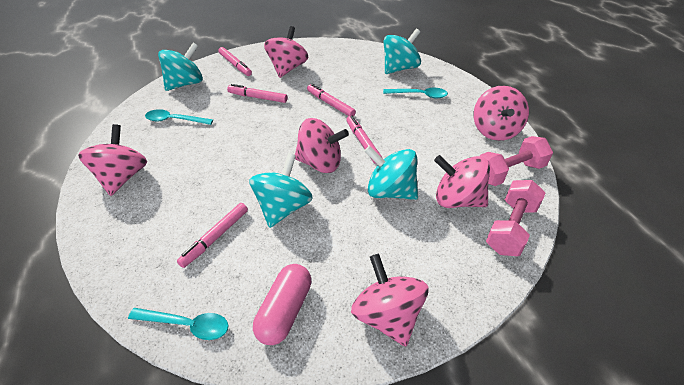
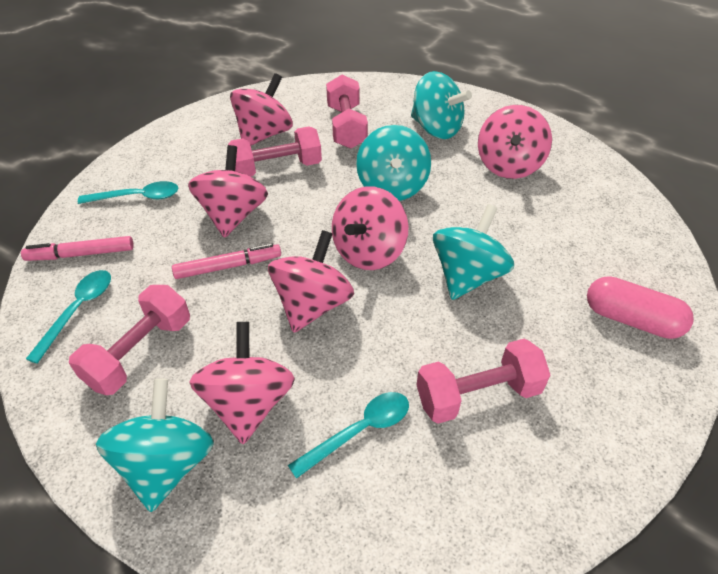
pink dumbbell: 2 -> 4
pink marker: 5 -> 2

